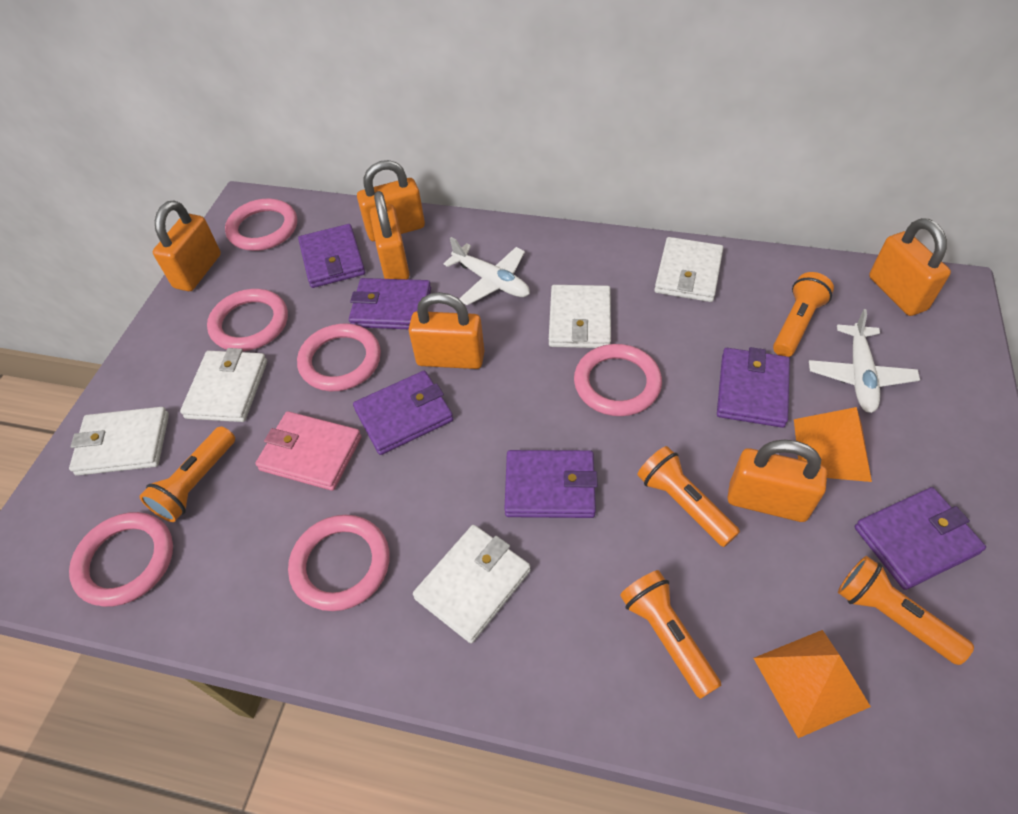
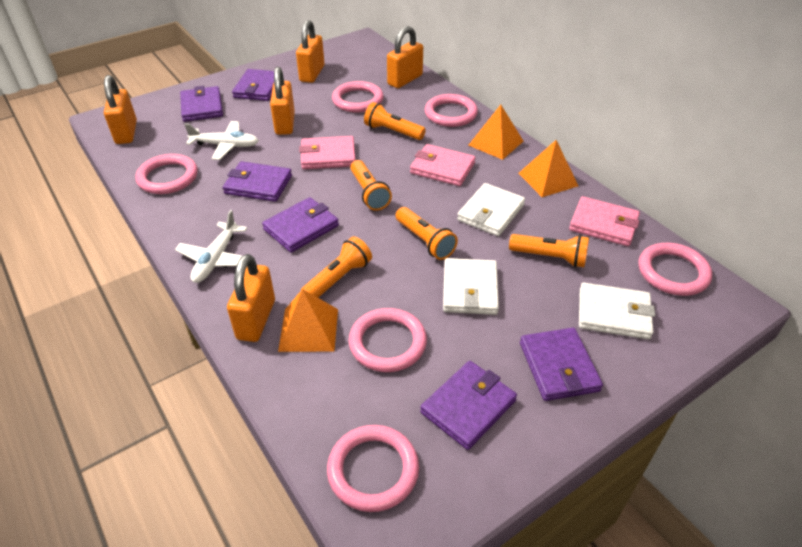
orange padlock: 6 -> 5
orange pyramid: 2 -> 3
pink wallet: 1 -> 3
white wallet: 5 -> 3

